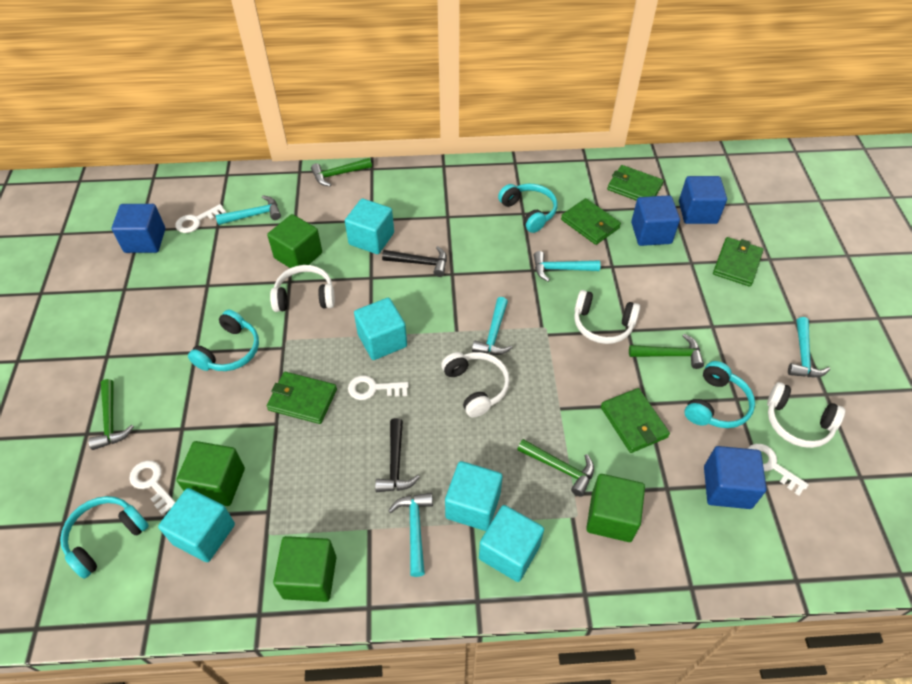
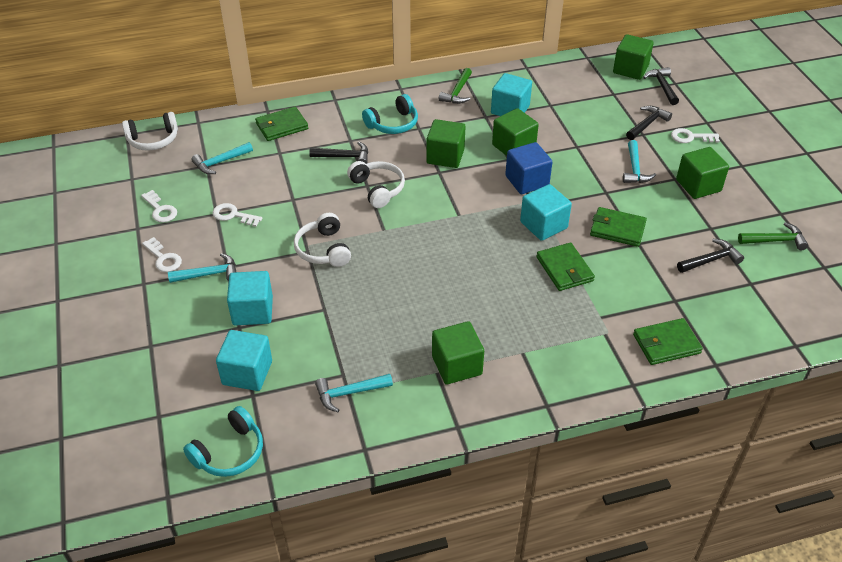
black hammer: 2 -> 4
blue cube: 4 -> 1
green cube: 4 -> 5
green hammer: 4 -> 2
green wallet: 5 -> 4
turquoise cube: 5 -> 4
turquoise hammer: 5 -> 4
turquoise headphones: 4 -> 2
white headphones: 4 -> 3

